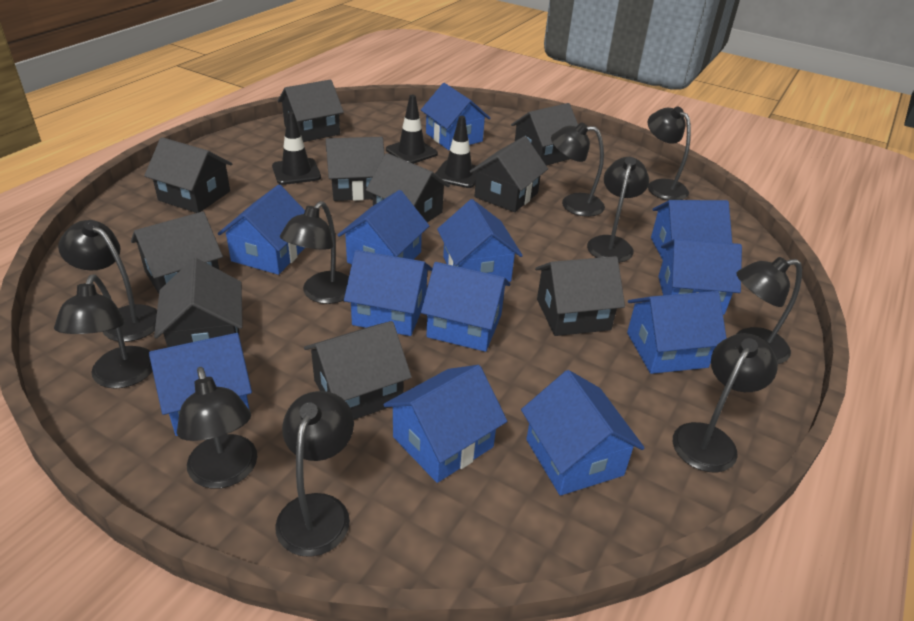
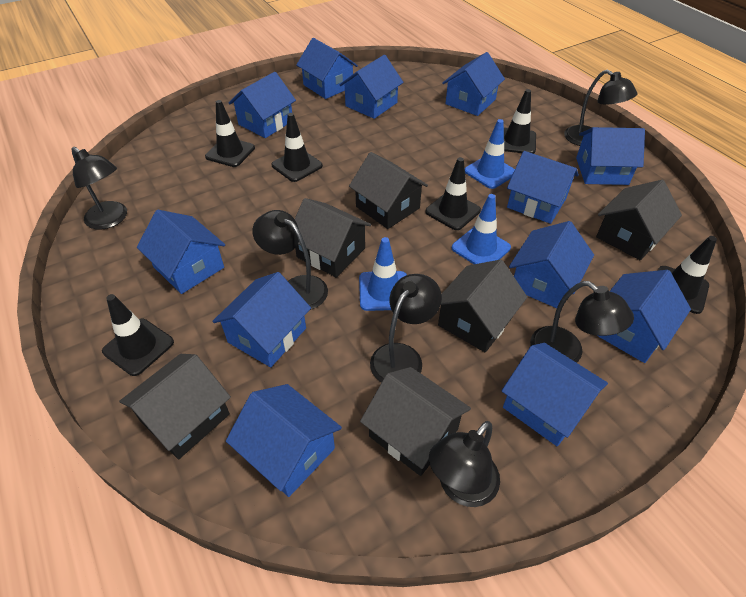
black house: 10 -> 6
black lamp: 10 -> 6
black traffic cone: 3 -> 6
blue traffic cone: 0 -> 3

